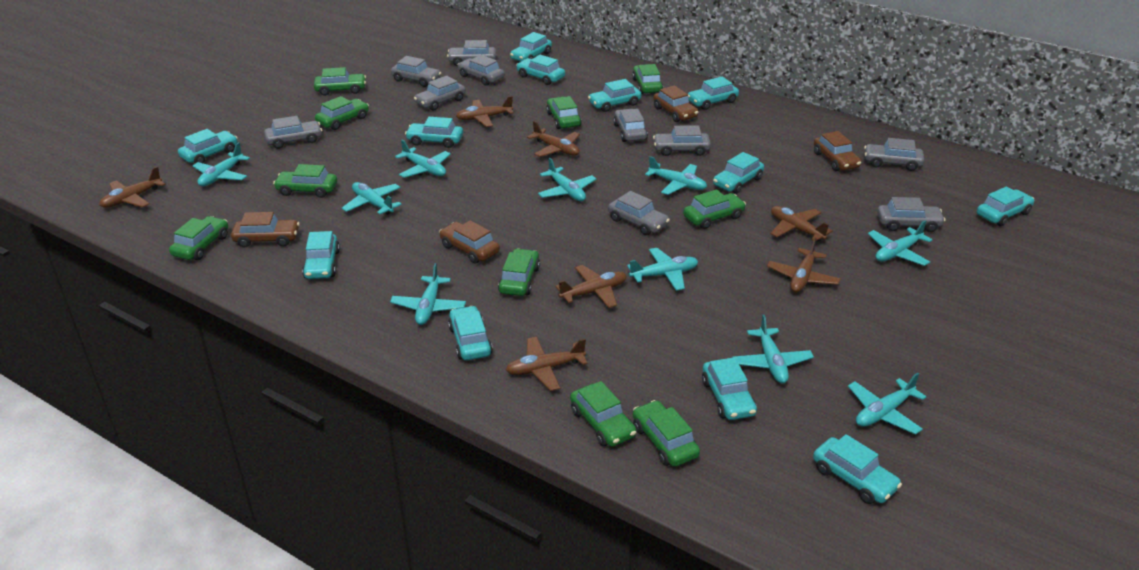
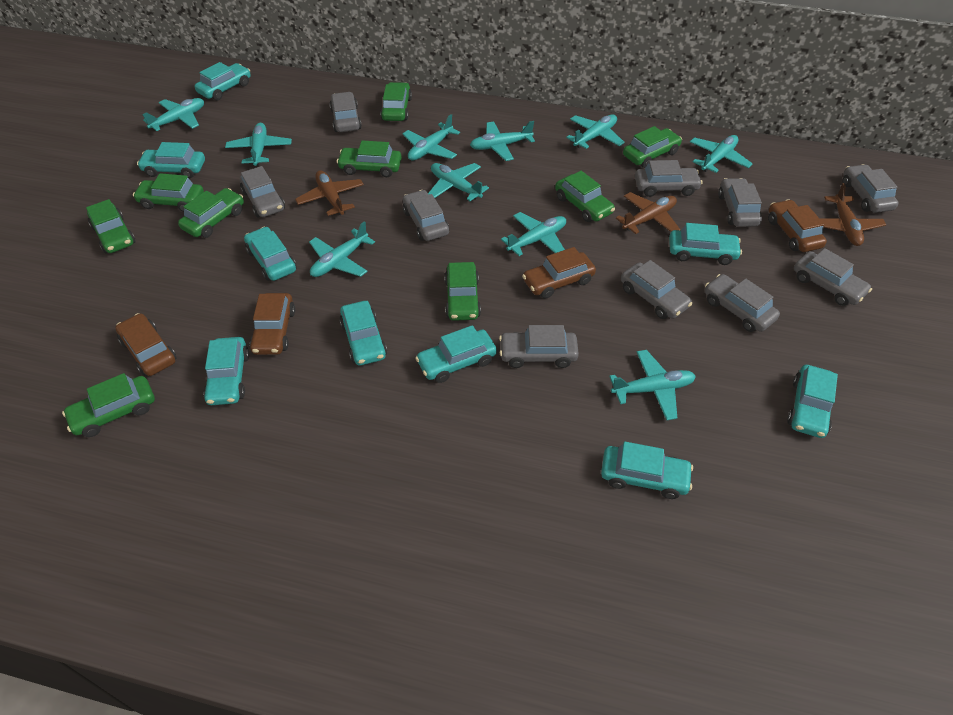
brown plane: 7 -> 3
green car: 10 -> 9
turquoise car: 12 -> 9

